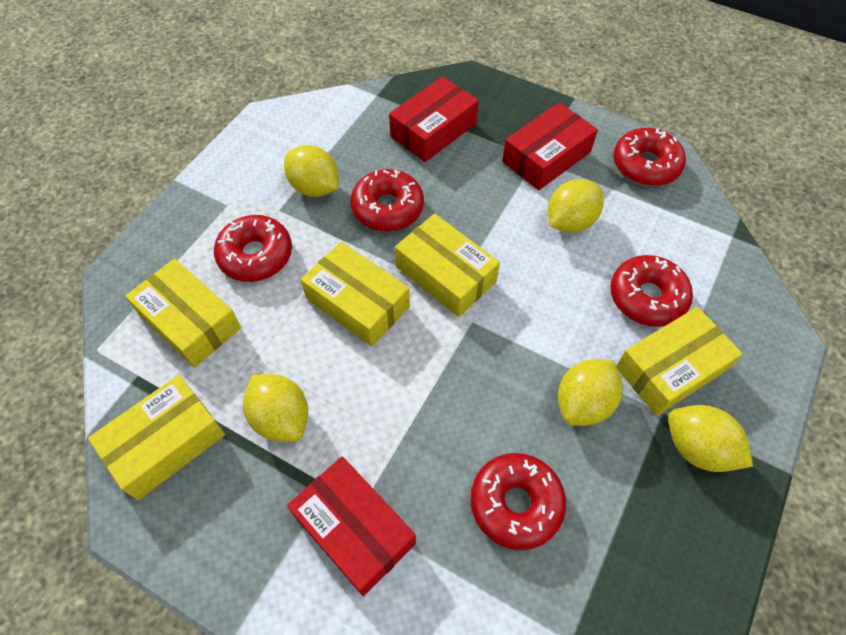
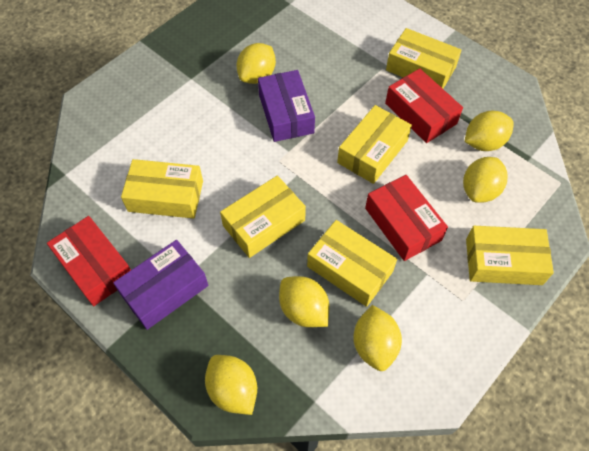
purple box: 0 -> 2
red donut: 5 -> 0
yellow box: 5 -> 6
yellow lemon: 5 -> 6

